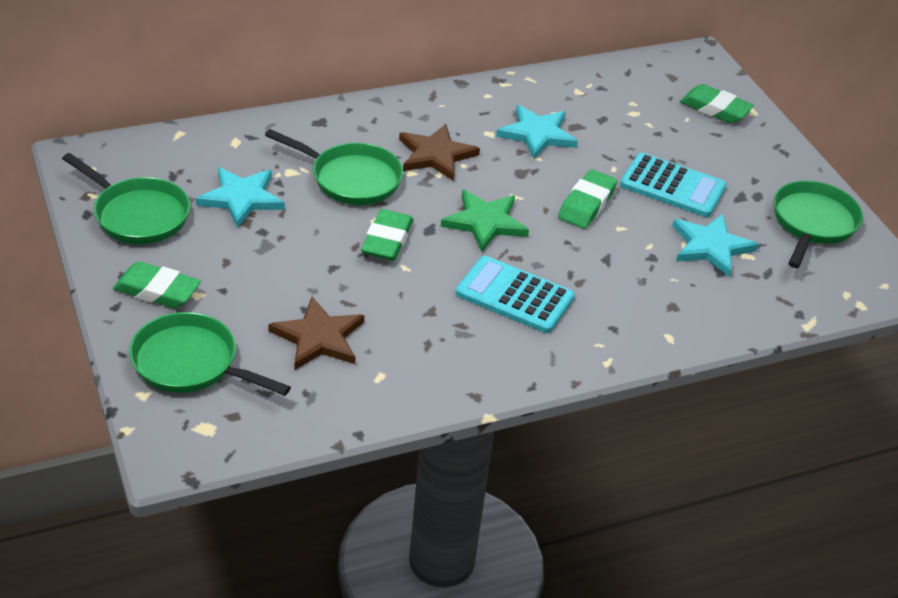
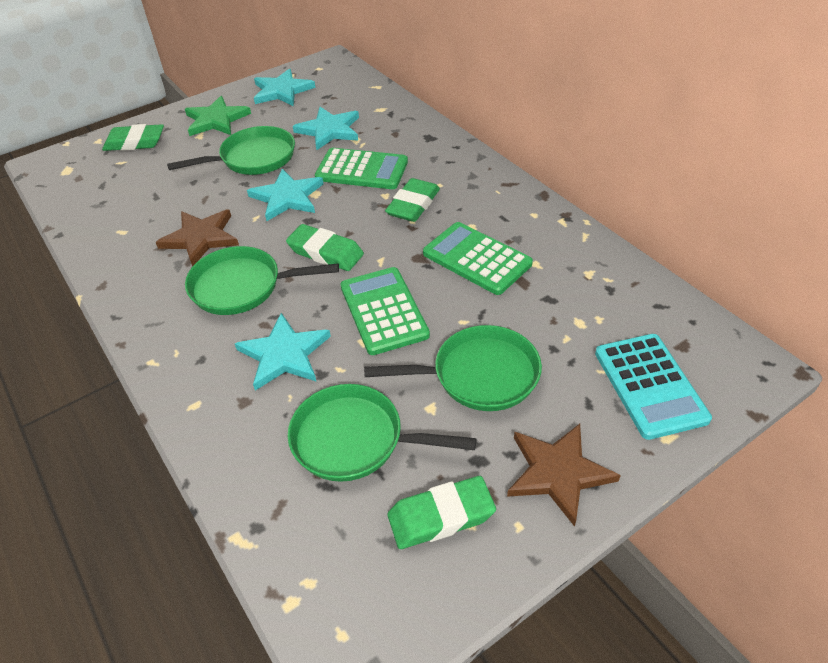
green calculator: 0 -> 3
turquoise calculator: 2 -> 1
turquoise star: 3 -> 4

